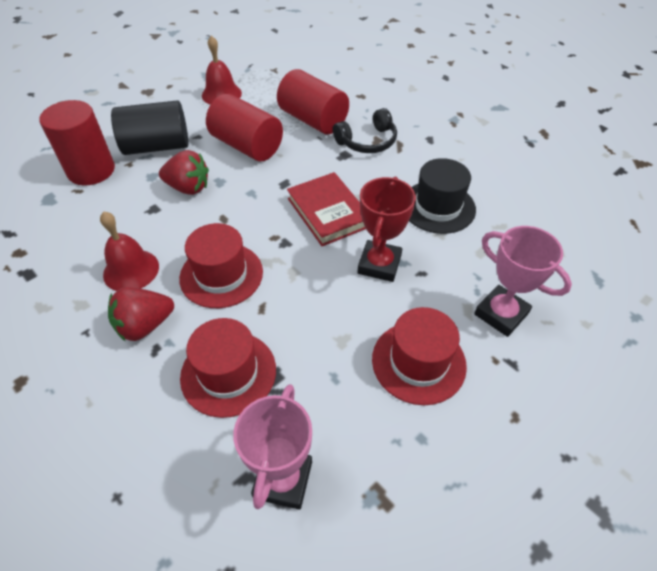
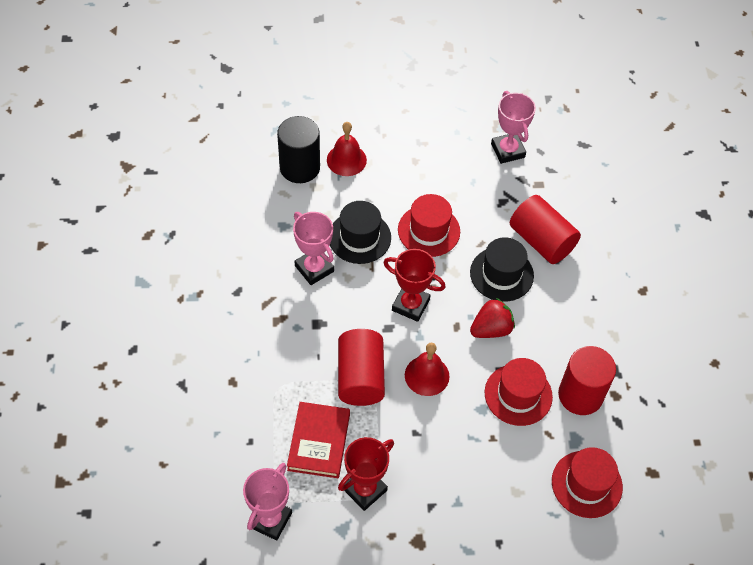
black hat: 1 -> 2
black headphones: 1 -> 0
pink trophy: 2 -> 3
red strawberry: 2 -> 1
red trophy: 1 -> 2

